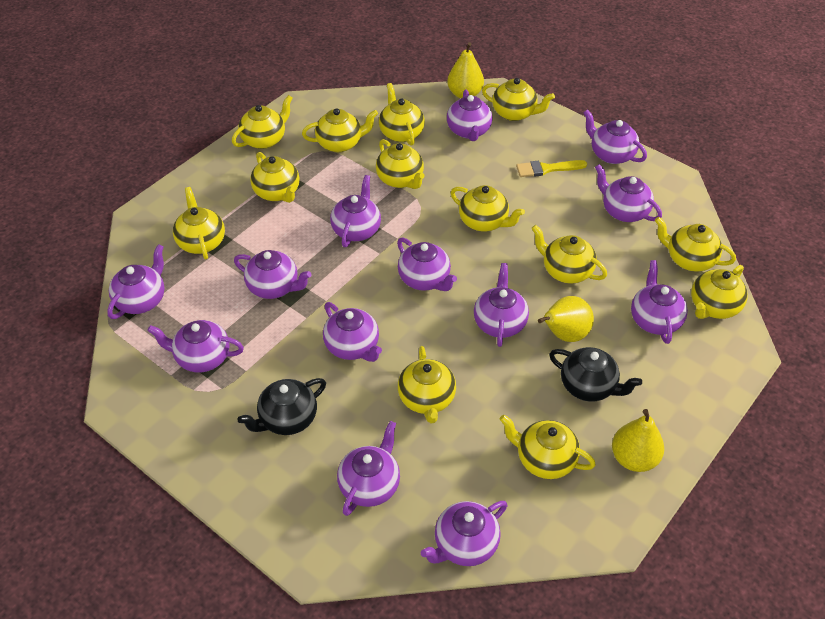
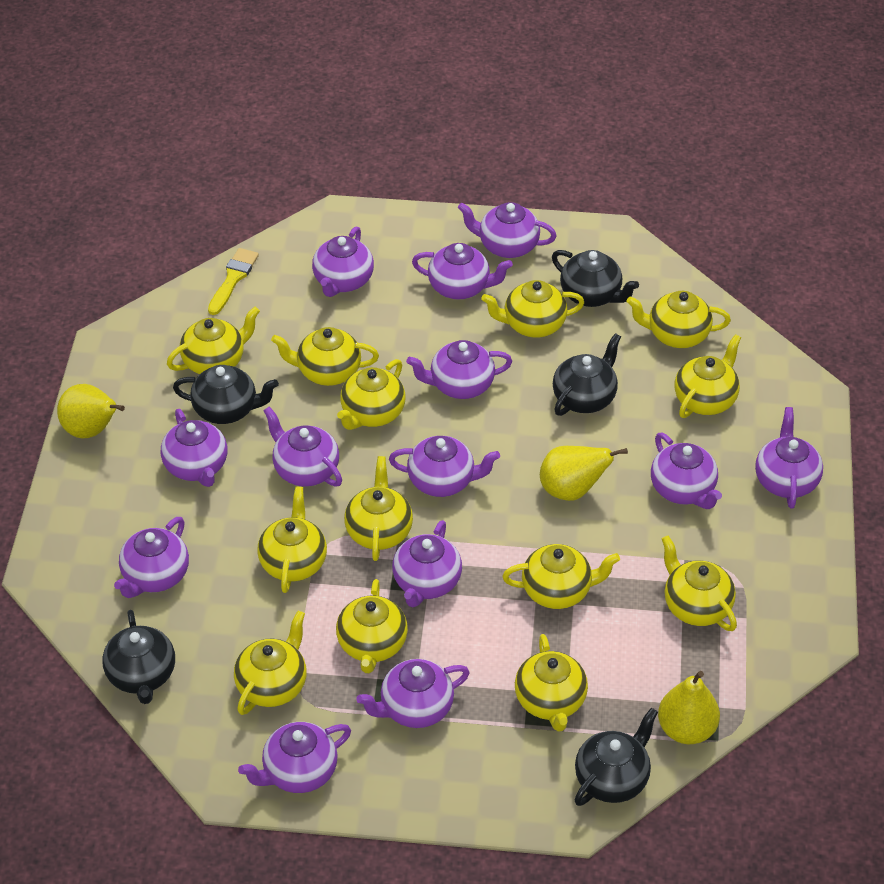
black teapot: 2 -> 5

